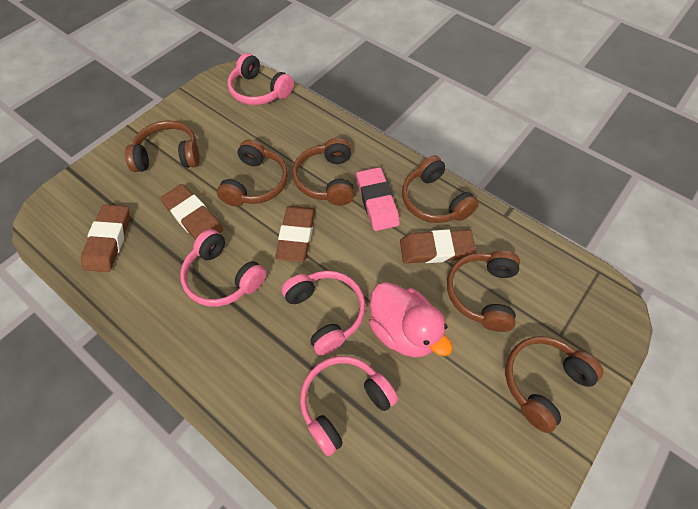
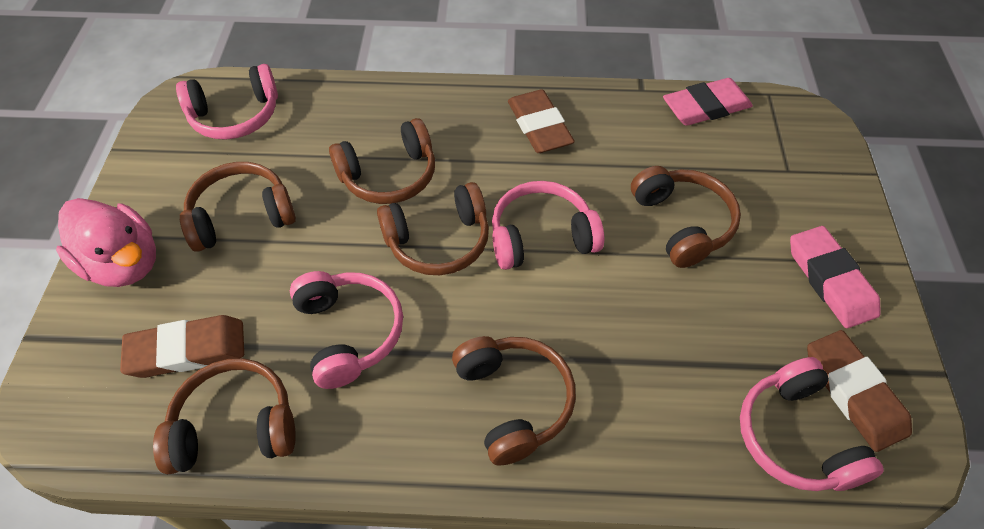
brown eraser: 4 -> 3
pink eraser: 1 -> 2

